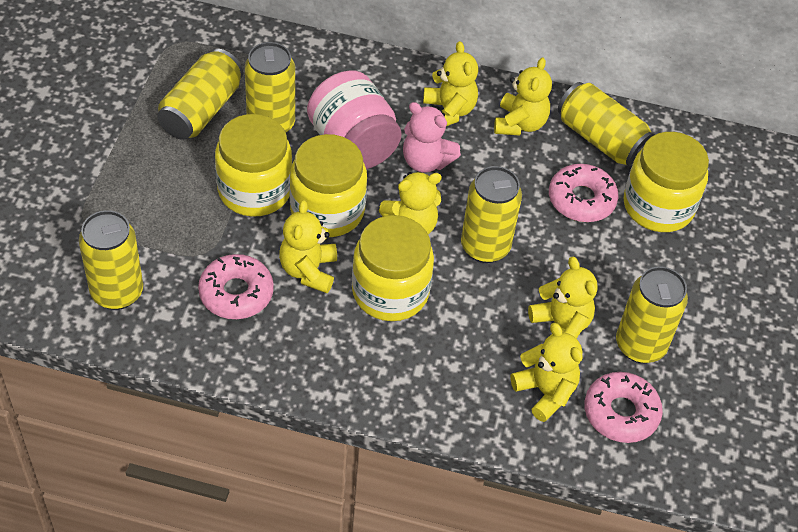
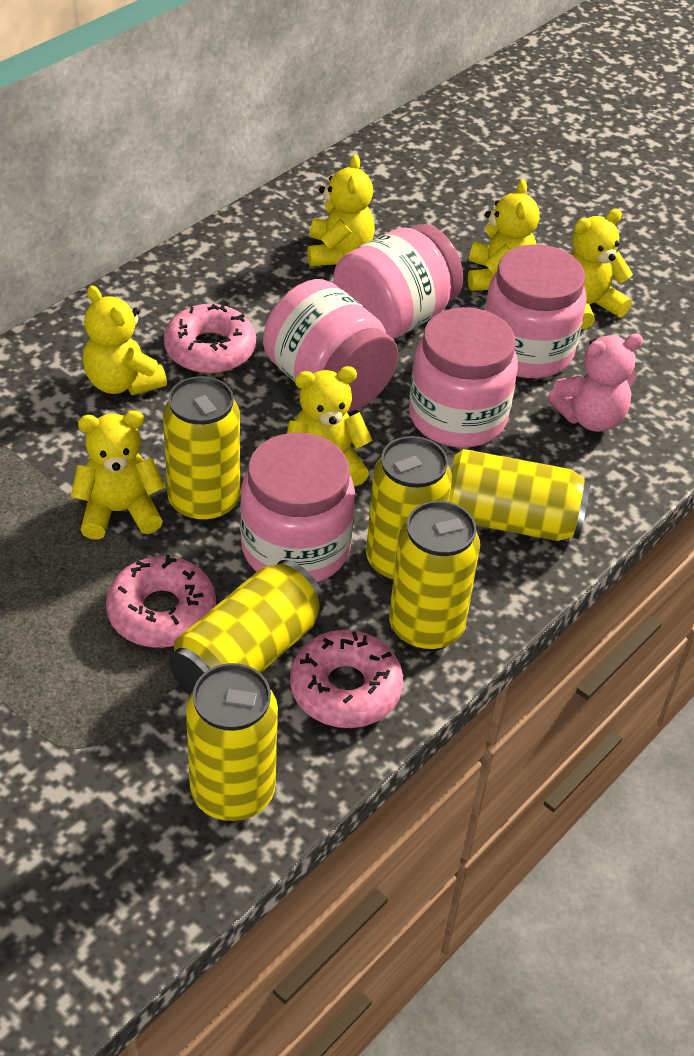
pink jar: 1 -> 5
yellow jar: 4 -> 0

